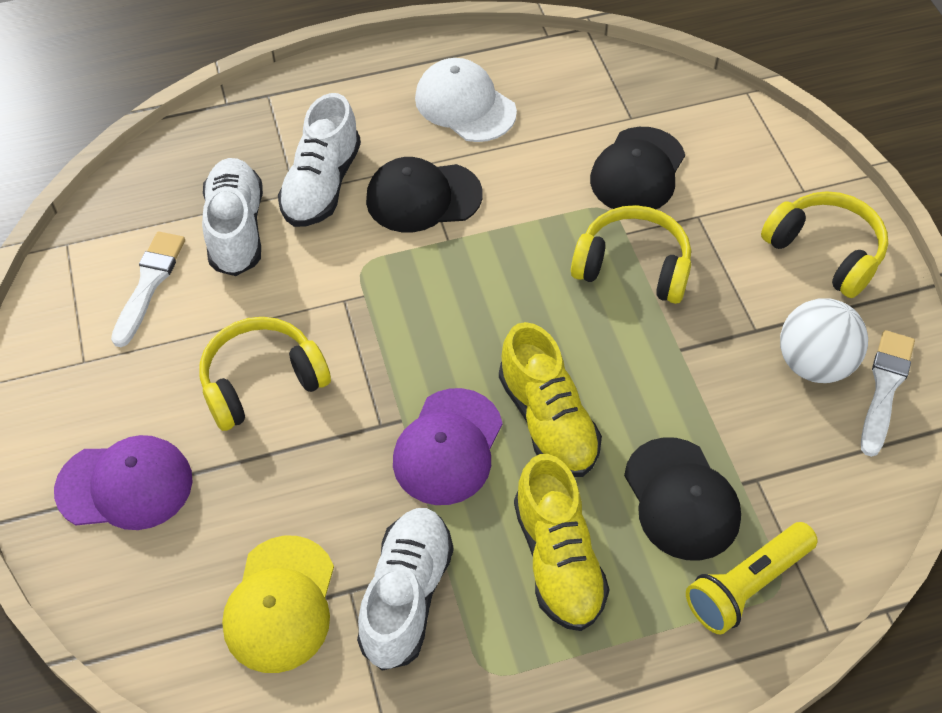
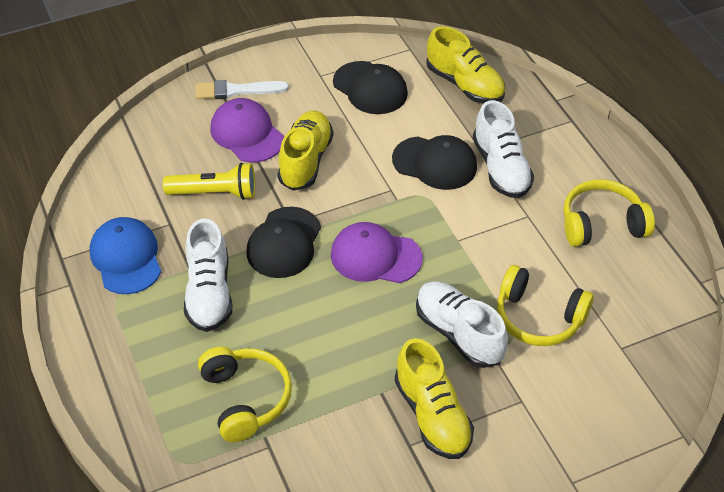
blue cap: 0 -> 1
white ball: 1 -> 0
white brush: 2 -> 1
white cap: 1 -> 0
yellow cap: 1 -> 0
yellow shoe: 2 -> 3

